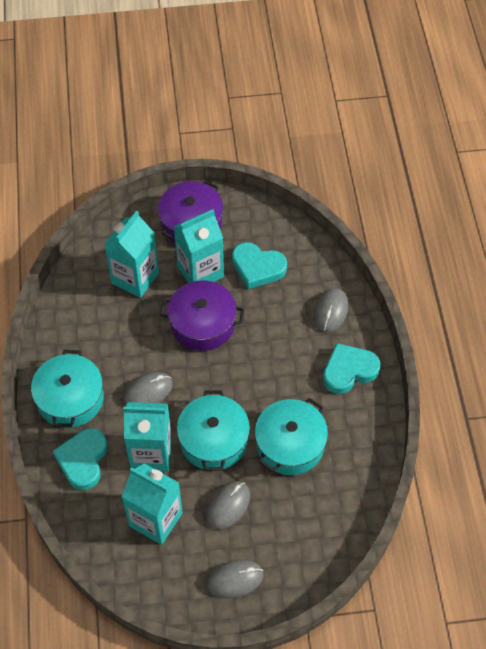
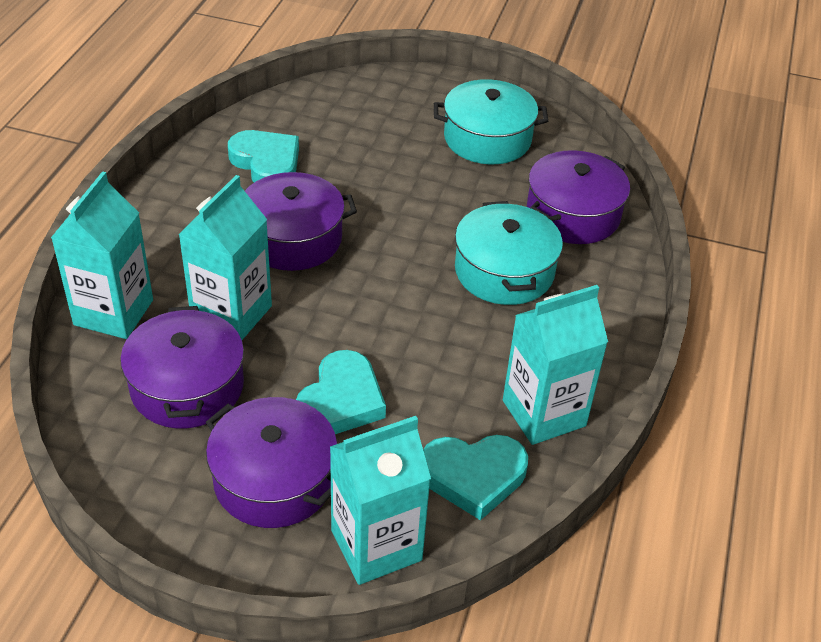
grey mouse: 4 -> 0
purple pot: 2 -> 4
turquoise pot: 3 -> 2

